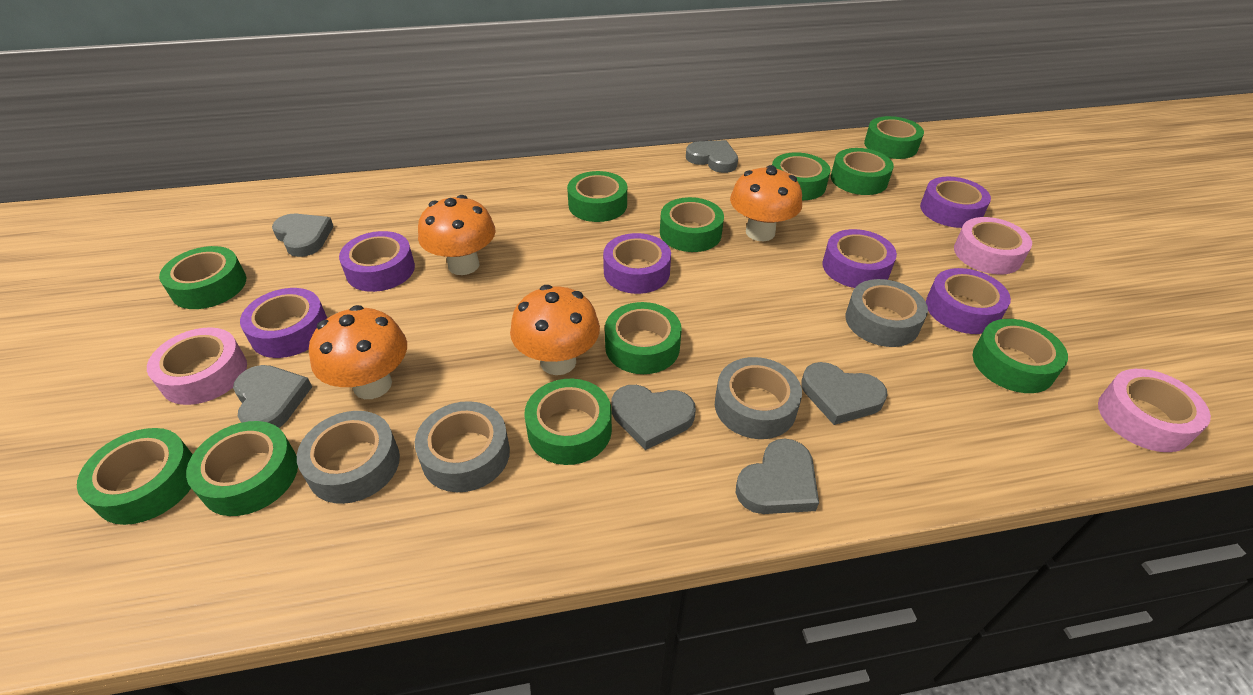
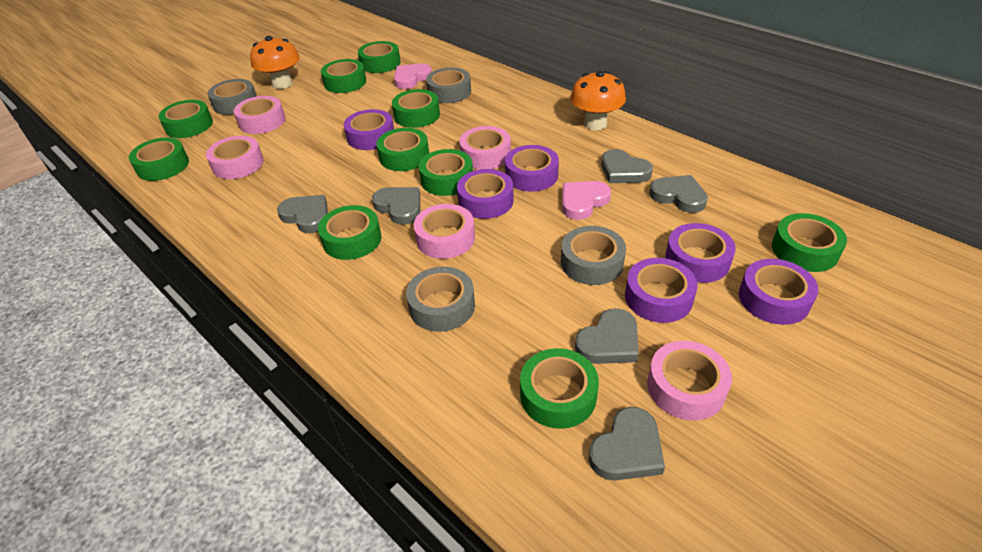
green tape: 11 -> 10
orange mushroom: 4 -> 2
pink heart: 0 -> 2
pink tape: 3 -> 5

